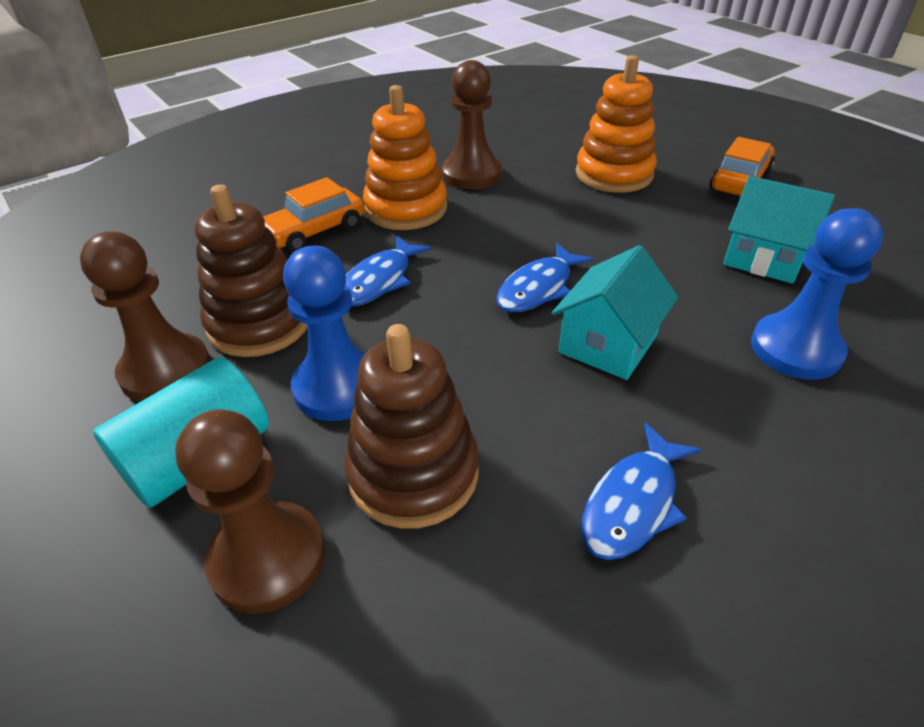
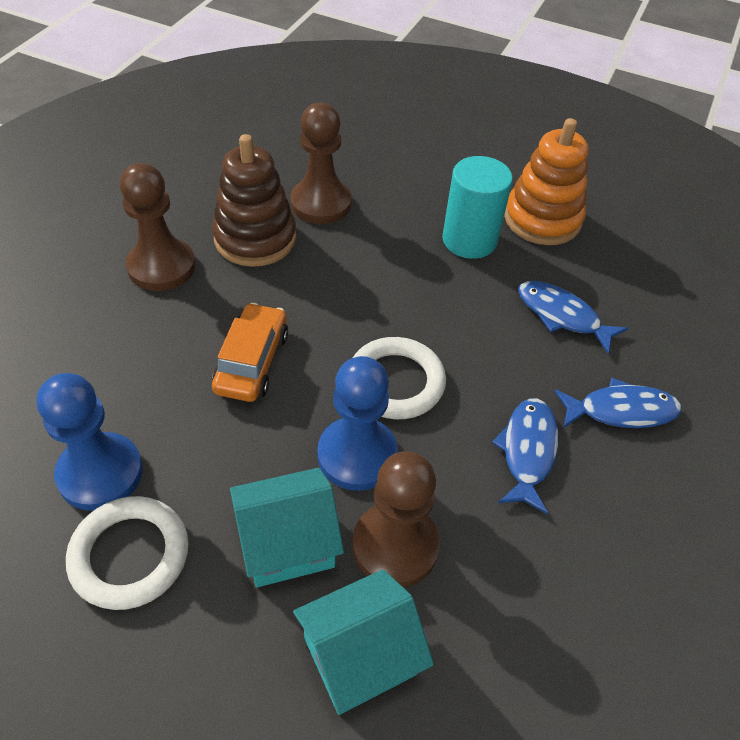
brown stacking toy: 2 -> 1
orange car: 2 -> 1
orange stacking toy: 2 -> 1
white ring: 0 -> 2

